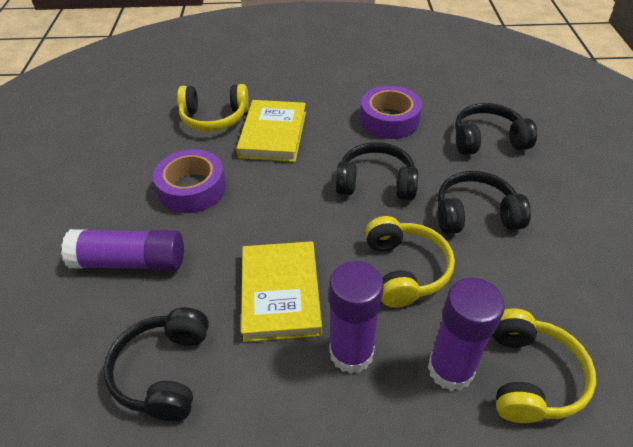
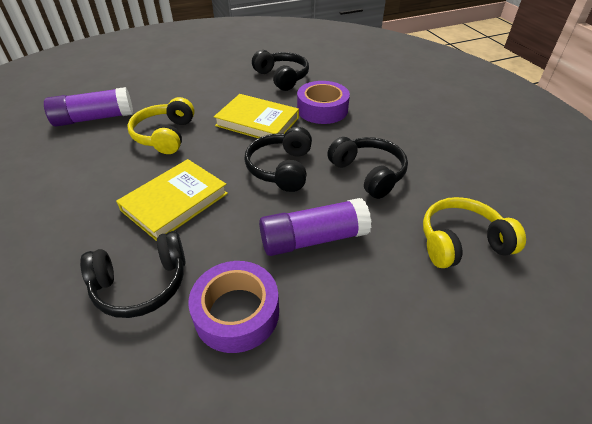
purple glue stick: 3 -> 2
yellow headphones: 3 -> 2

